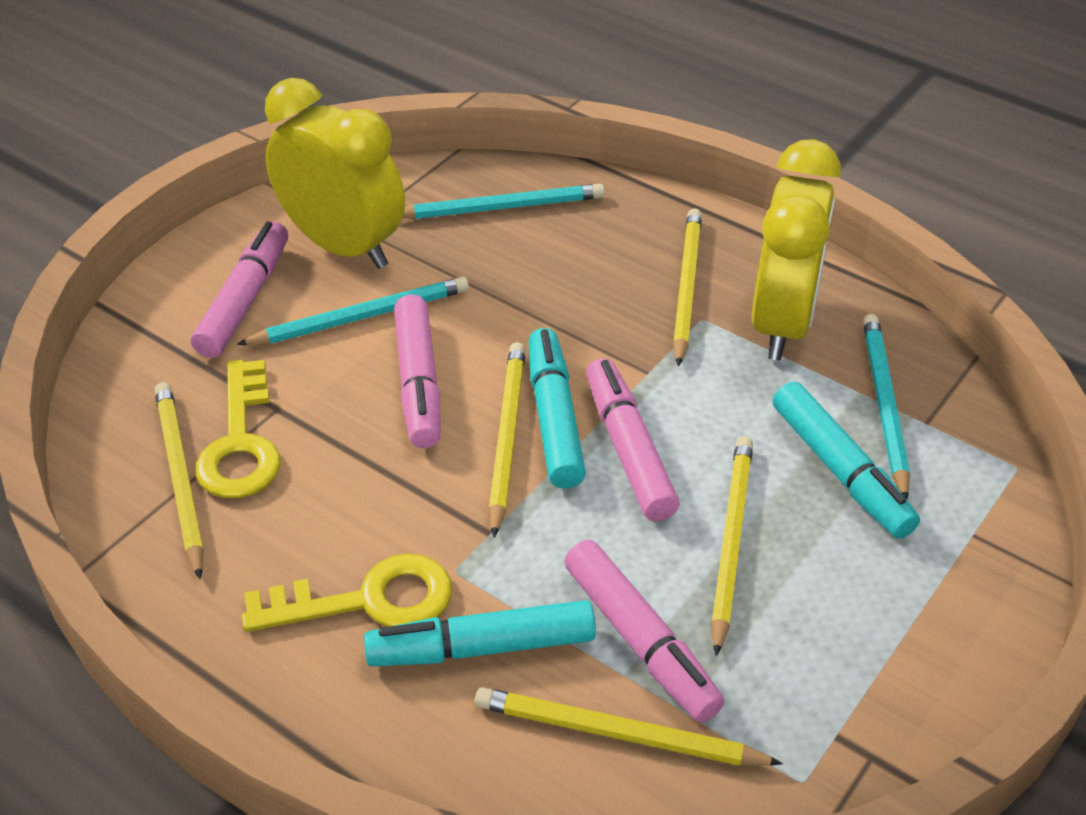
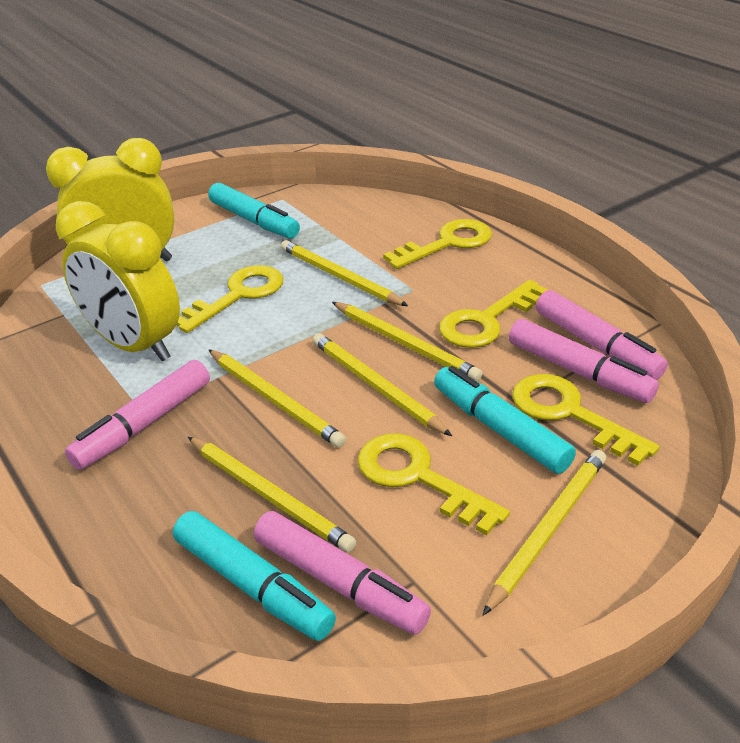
turquoise pencil: 3 -> 0
yellow key: 2 -> 5
yellow pencil: 5 -> 6

